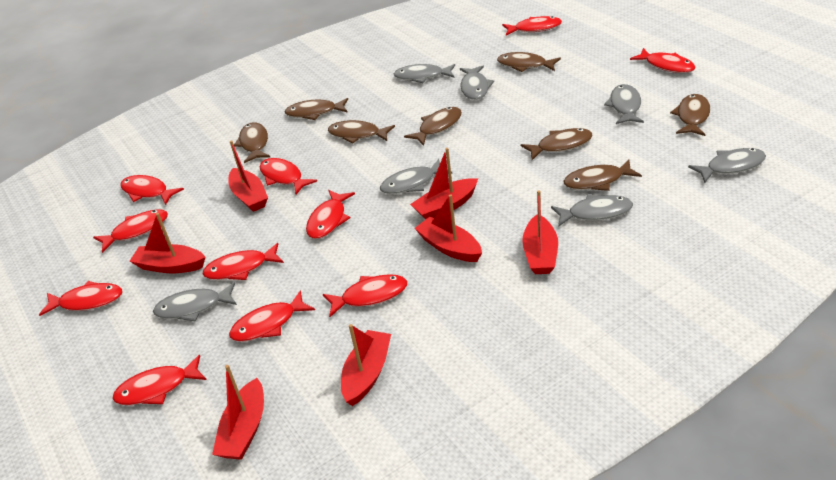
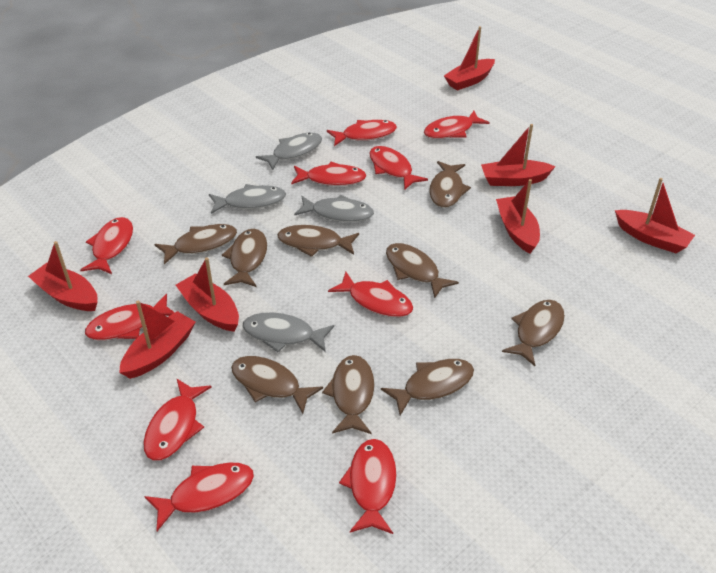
brown fish: 8 -> 9
grey fish: 7 -> 4
red fish: 11 -> 10

